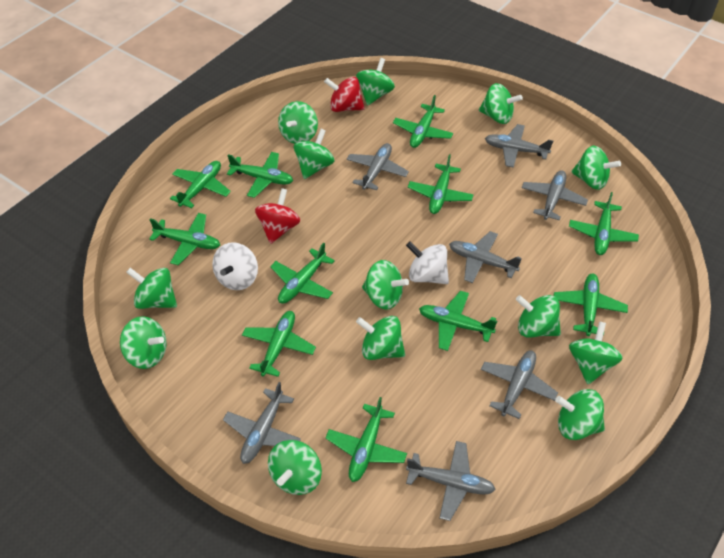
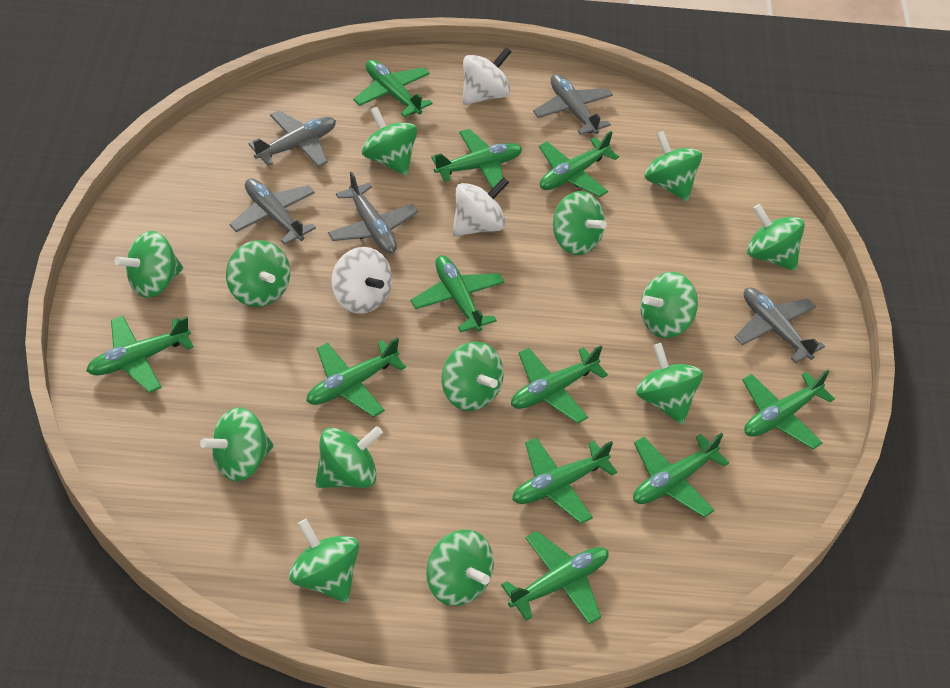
grey plane: 7 -> 5
red spinning top: 2 -> 0
white spinning top: 2 -> 3

